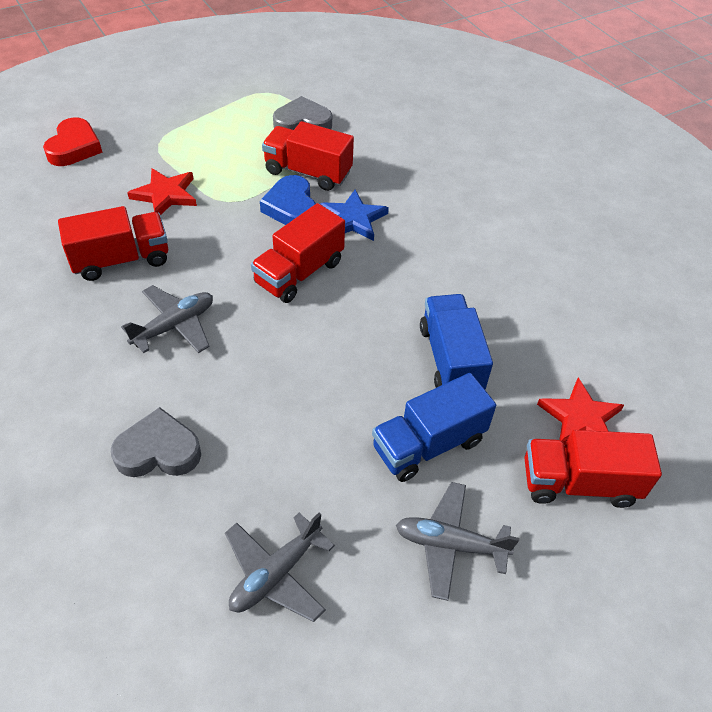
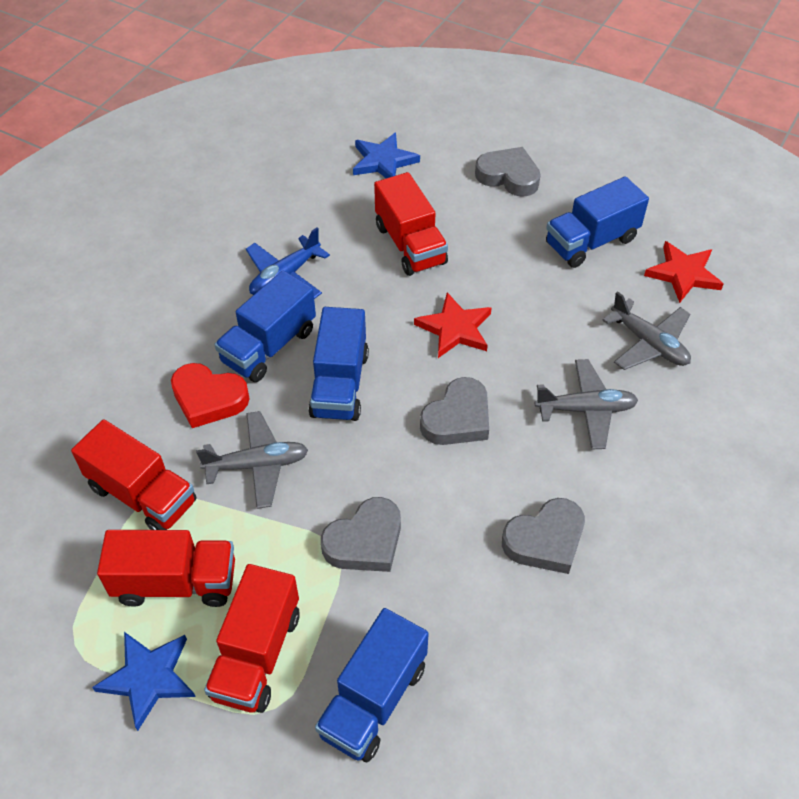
blue heart: 1 -> 0
blue plane: 0 -> 1
blue star: 1 -> 2
blue truck: 2 -> 4
grey heart: 2 -> 4

